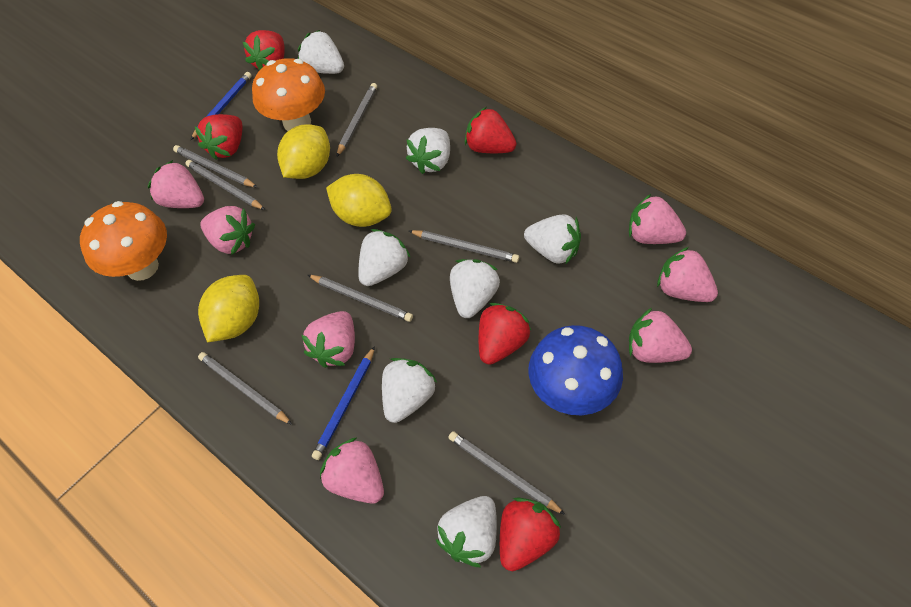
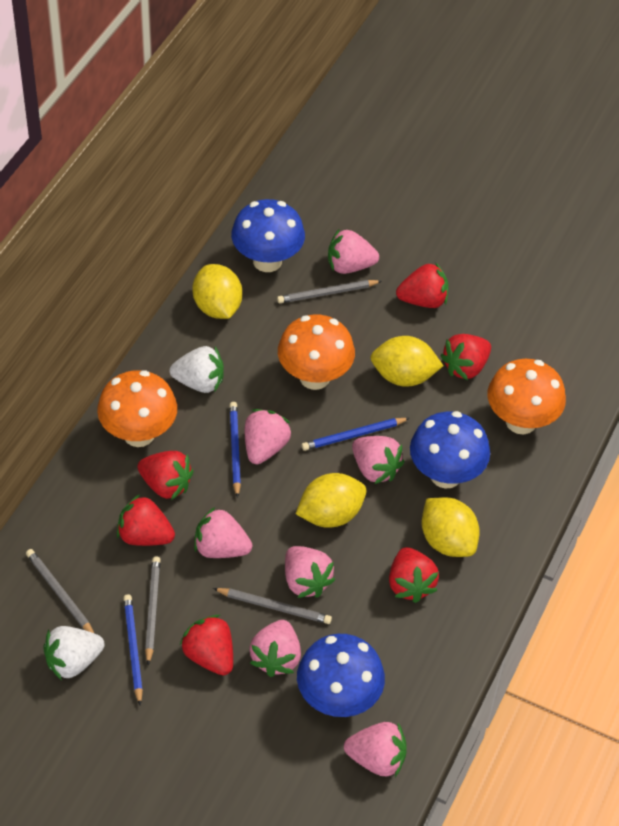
blue mushroom: 1 -> 3
blue pencil: 2 -> 3
grey pencil: 7 -> 4
orange mushroom: 2 -> 3
red strawberry: 5 -> 6
white strawberry: 7 -> 2
yellow lemon: 3 -> 4

